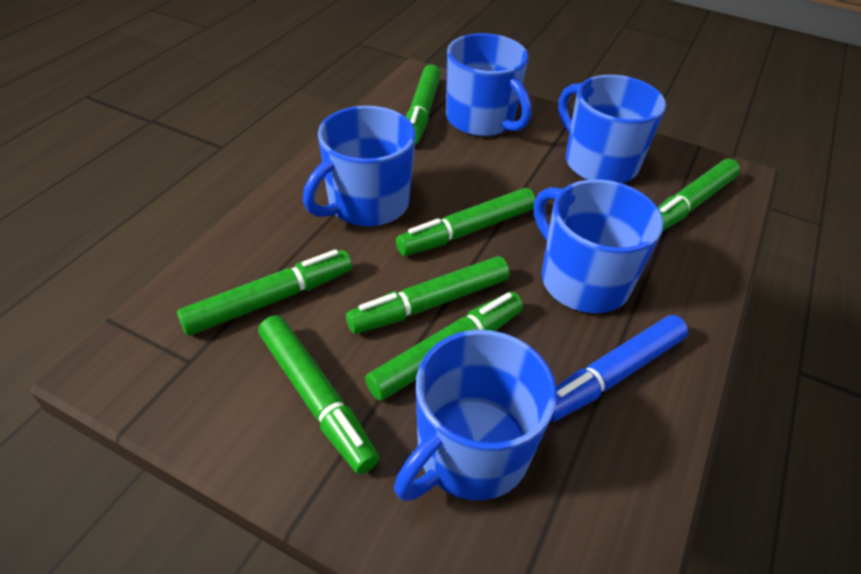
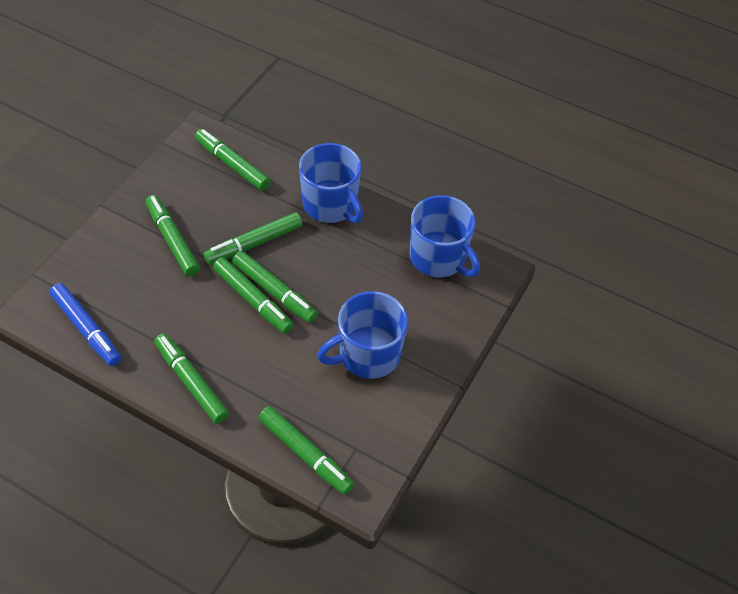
blue mug: 5 -> 3

